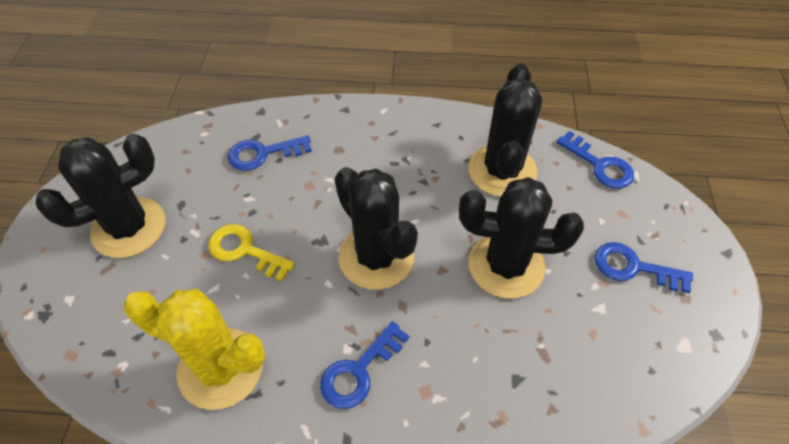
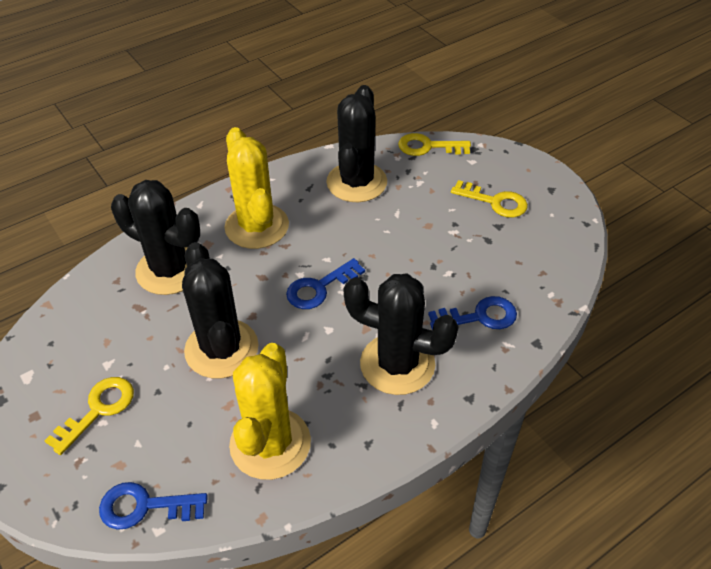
blue key: 4 -> 3
yellow cactus: 1 -> 2
yellow key: 1 -> 3

